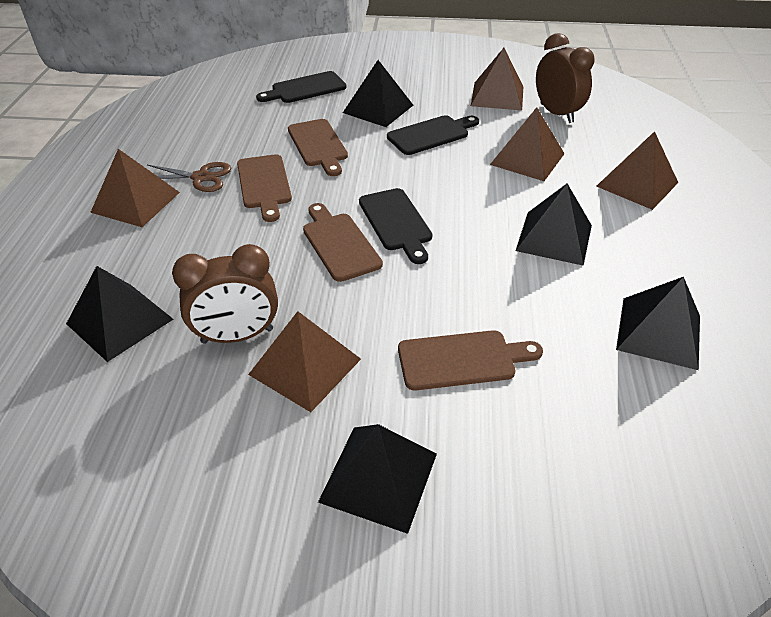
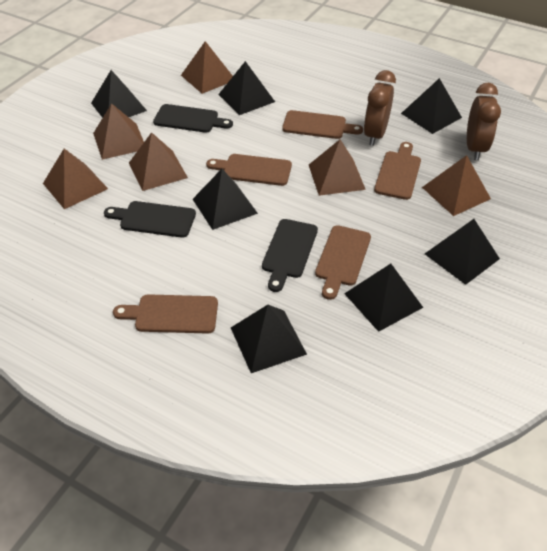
black pyramid: 5 -> 7
brown cutting board: 4 -> 5
brown pyramid: 5 -> 6
brown scissors: 1 -> 0

